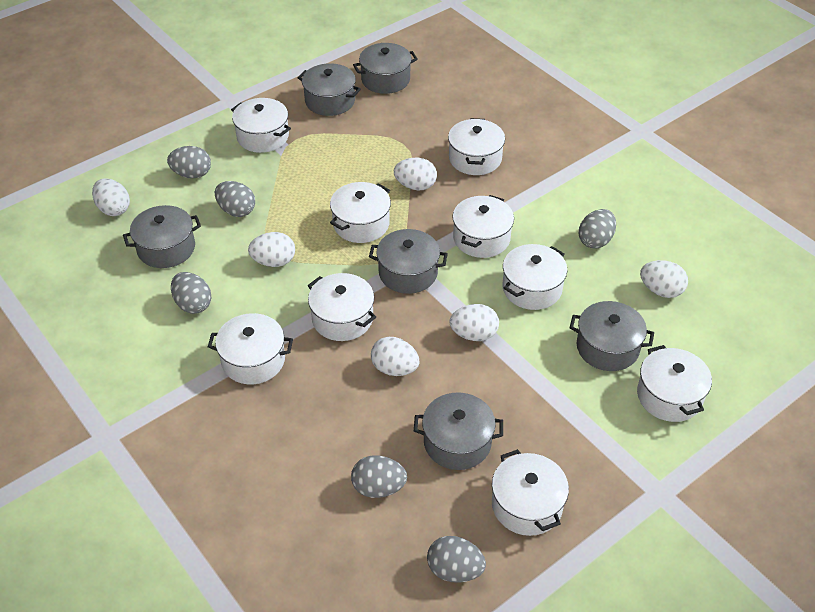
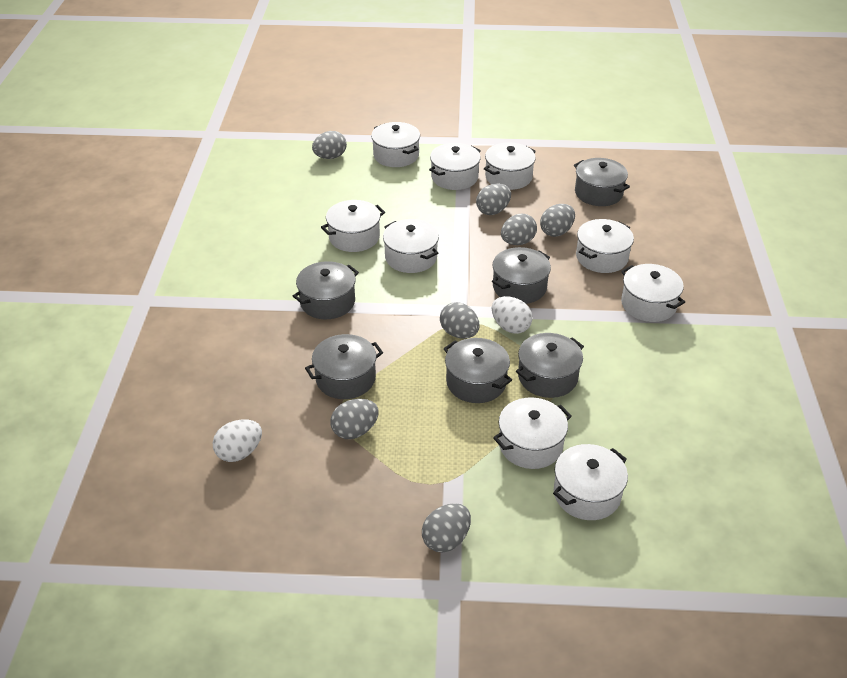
grey egg: 6 -> 7
white egg: 6 -> 2

